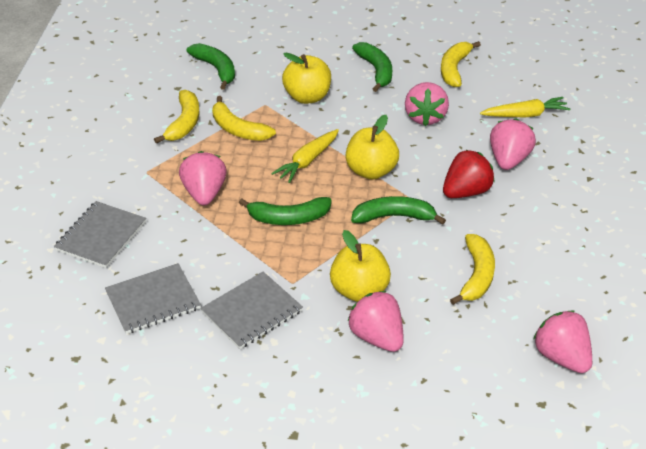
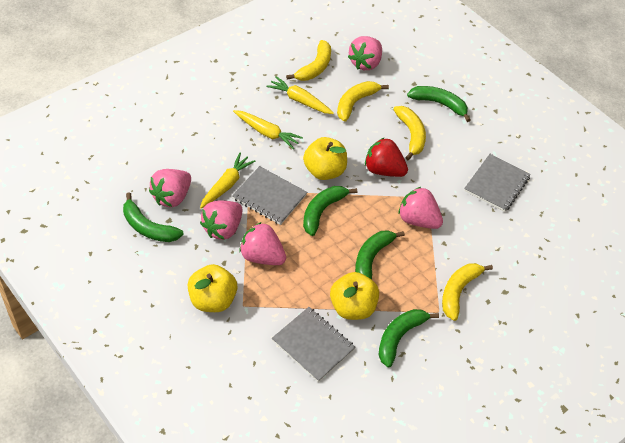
green banana: 4 -> 5
yellow carrot: 2 -> 3

